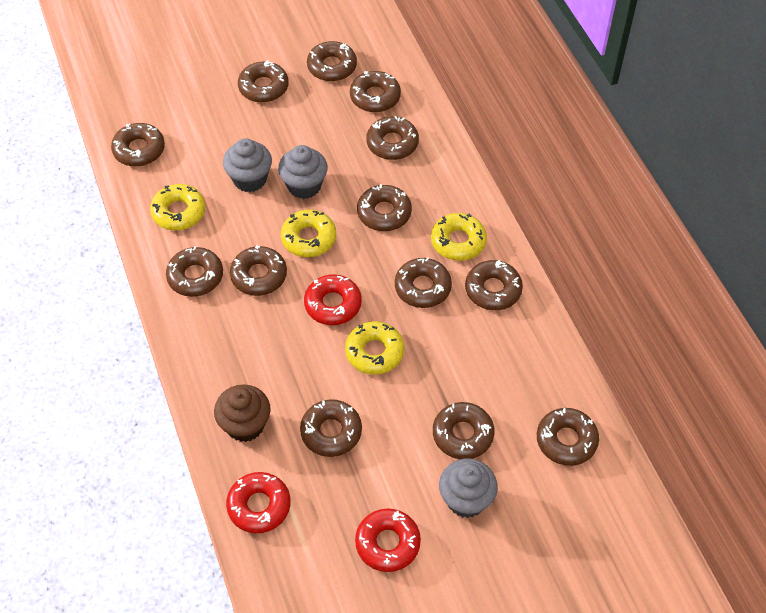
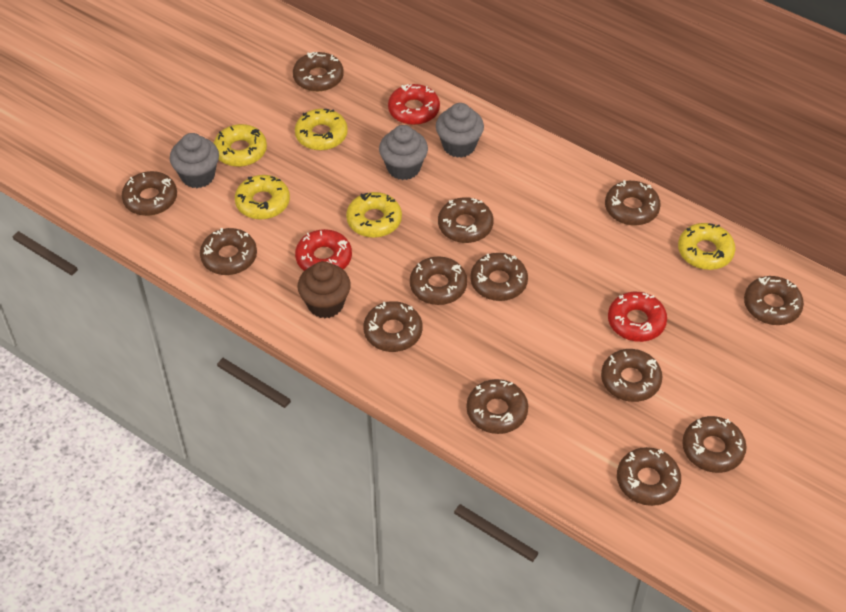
yellow donut: 4 -> 5

